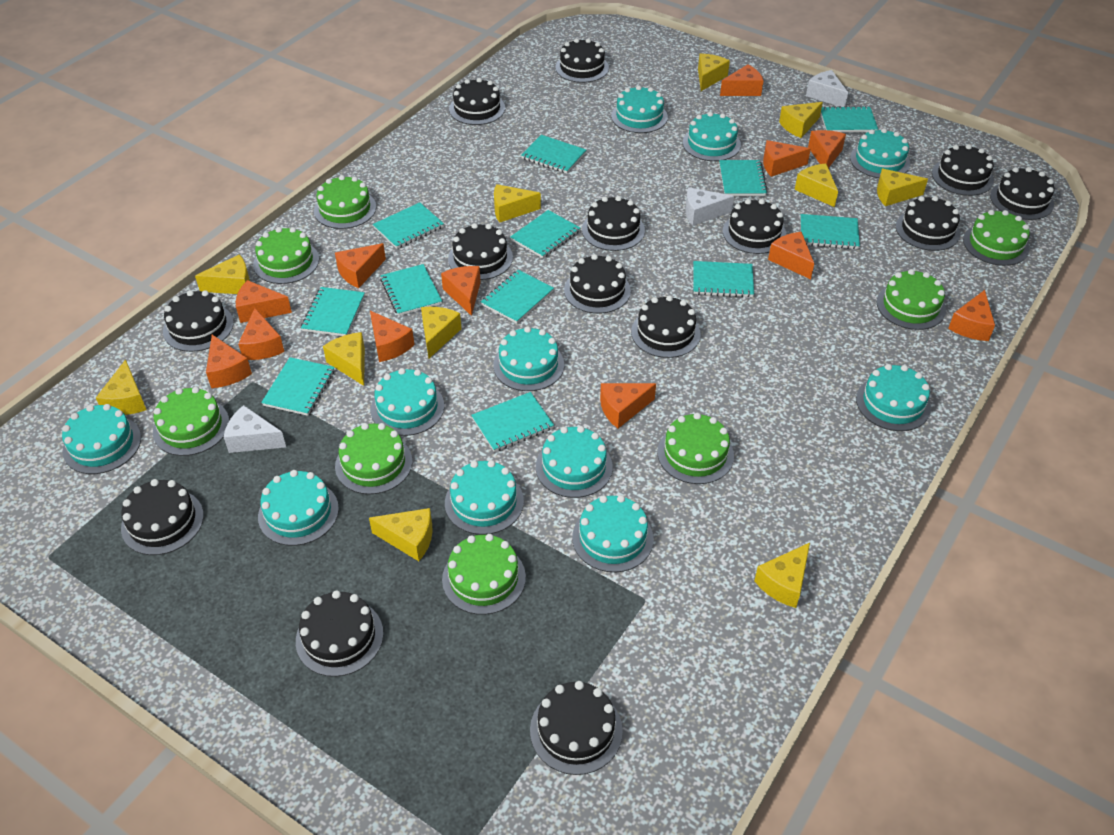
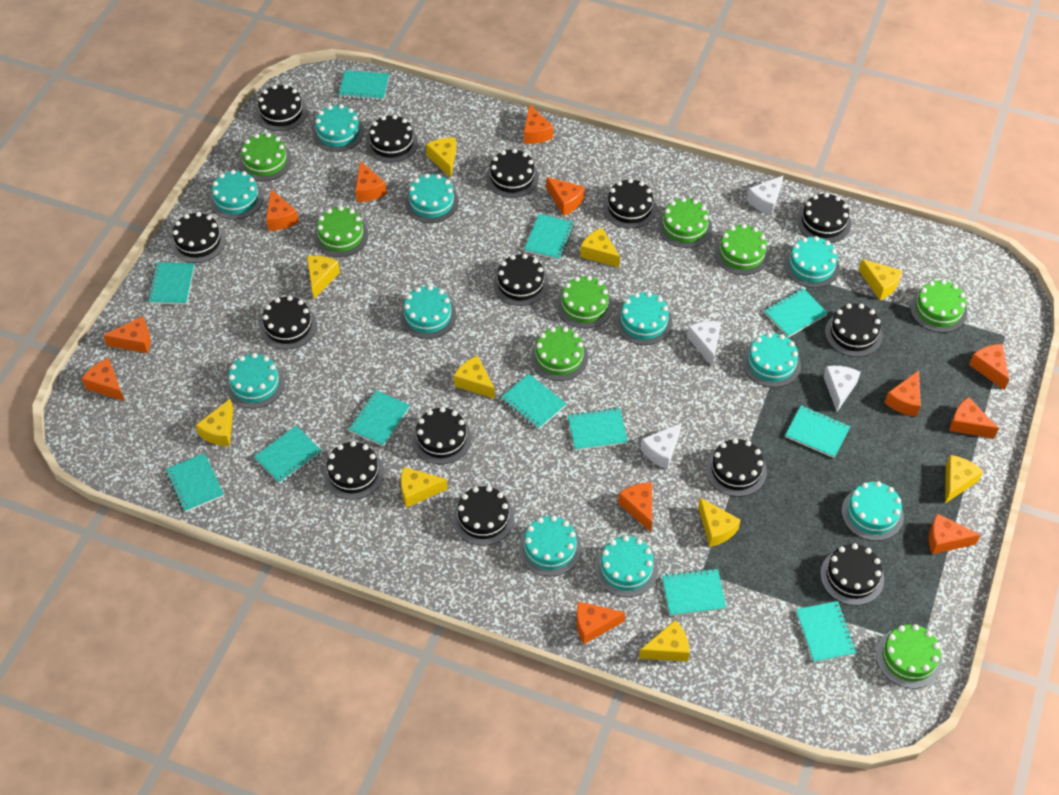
white cheese: 3 -> 4
yellow cheese: 11 -> 10

